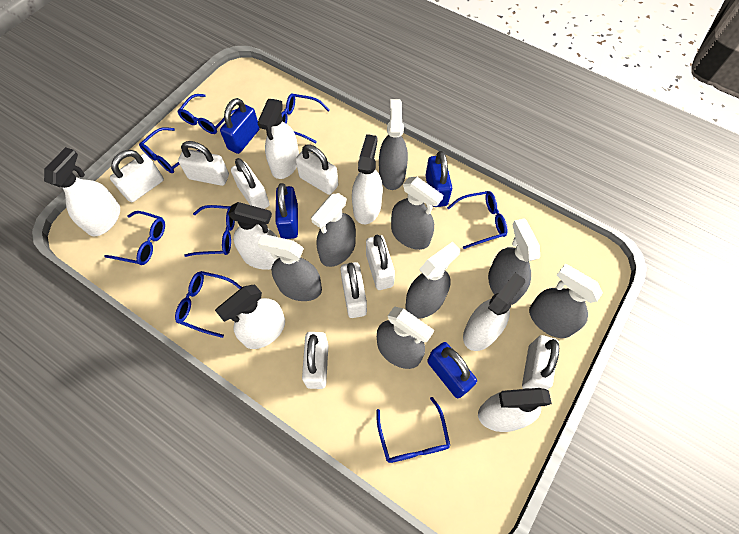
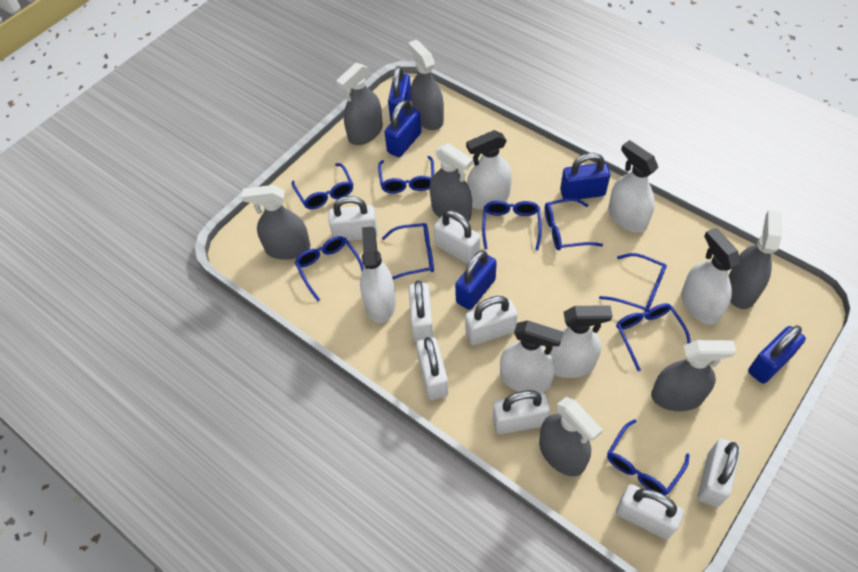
blue glasses: 8 -> 9
blue padlock: 4 -> 5
grey spray bottle: 8 -> 7
white spray bottle: 7 -> 6

